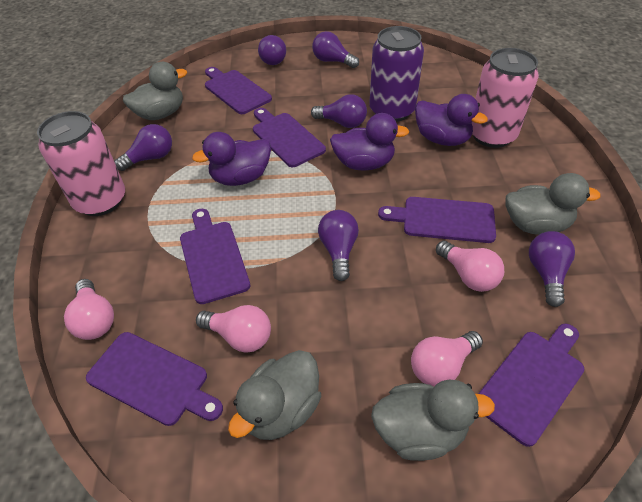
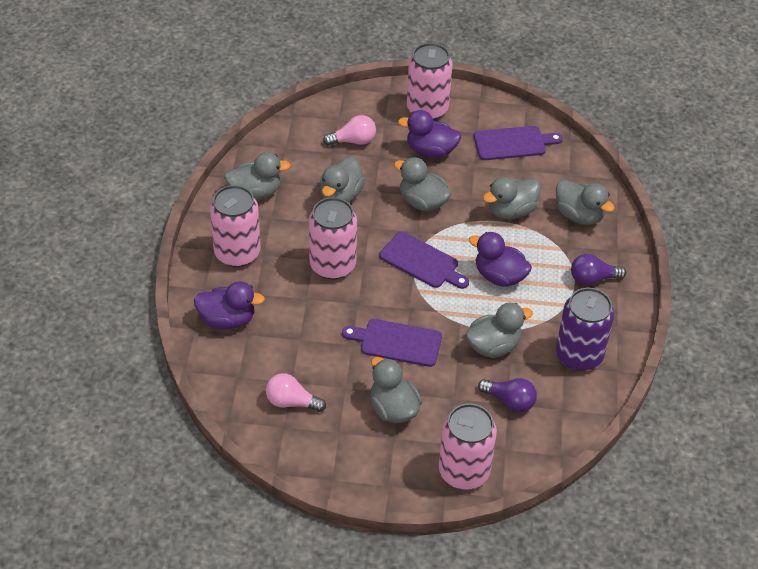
grey duck: 4 -> 7
pink can: 2 -> 4
pink light bulb: 4 -> 2
purple cutting board: 6 -> 3
purple light bulb: 6 -> 2

